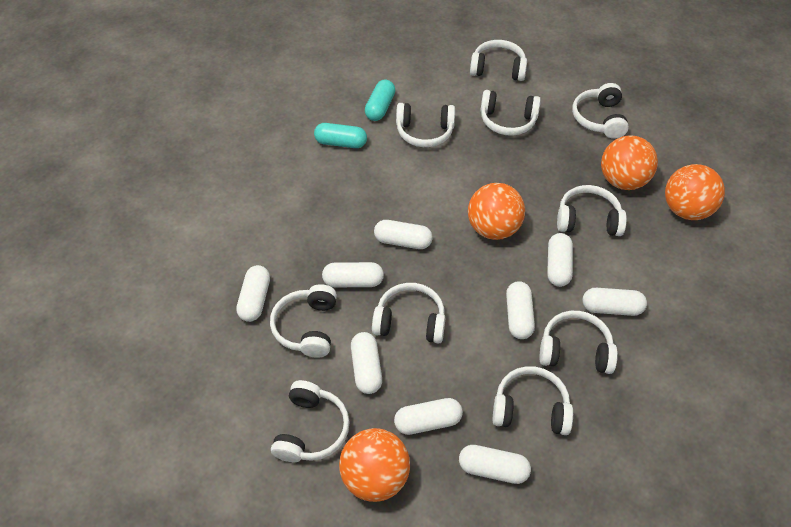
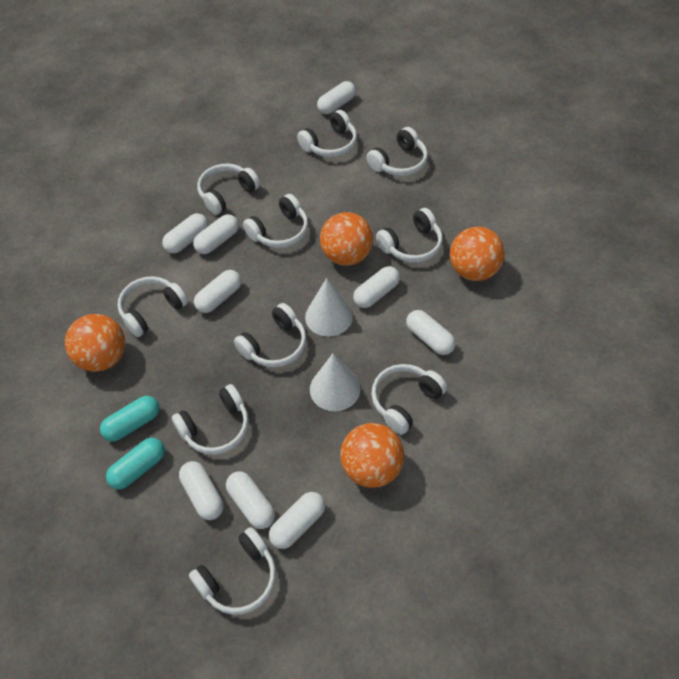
white cone: 0 -> 2

